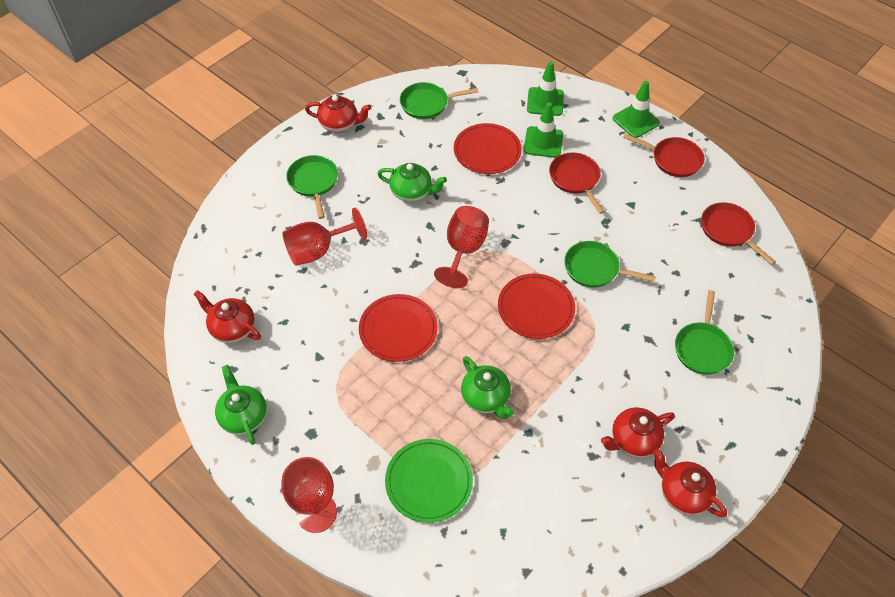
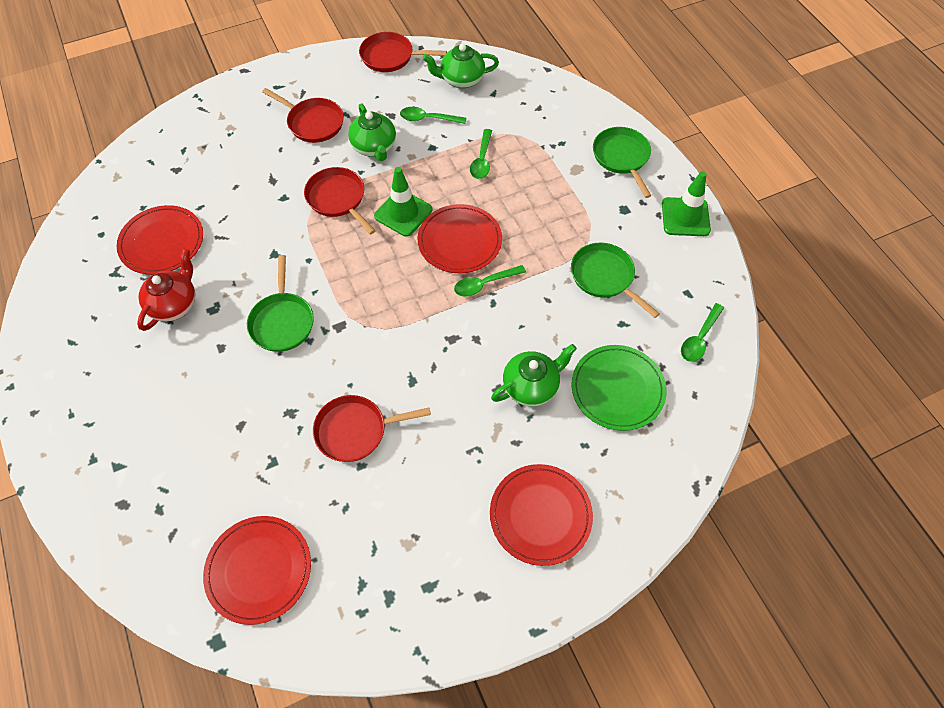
green pan: 4 -> 3
green spoon: 0 -> 4
green traffic cone: 3 -> 2
red goblet: 3 -> 0
red pan: 3 -> 4
red plate: 3 -> 4
red teapot: 4 -> 1

